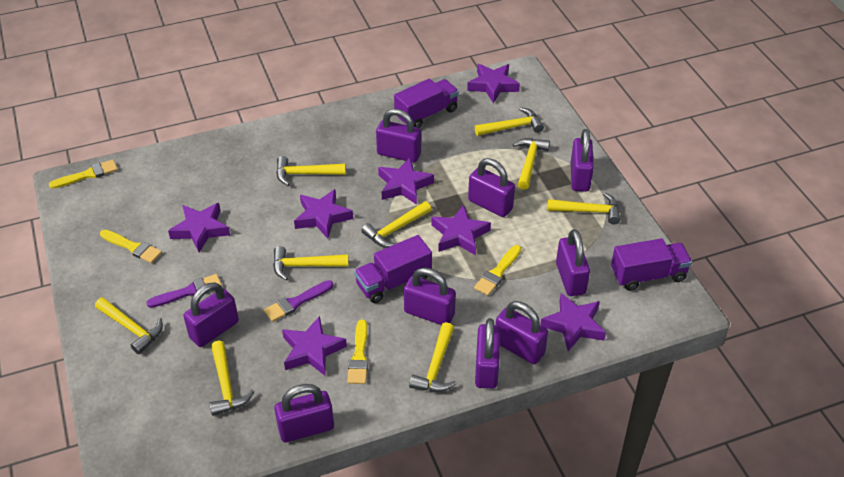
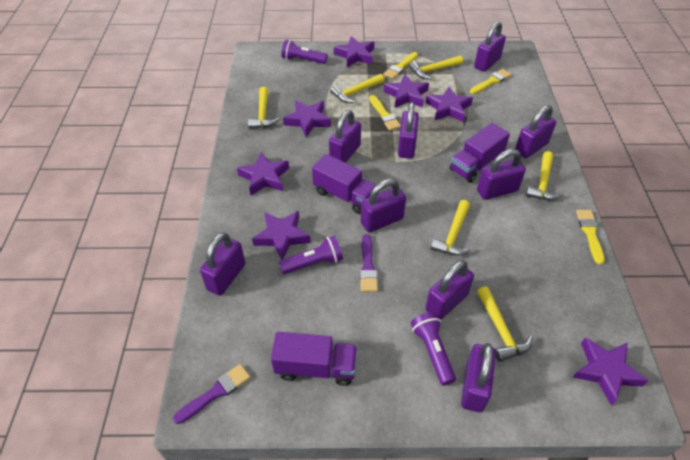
purple flashlight: 0 -> 3
yellow hammer: 9 -> 6

